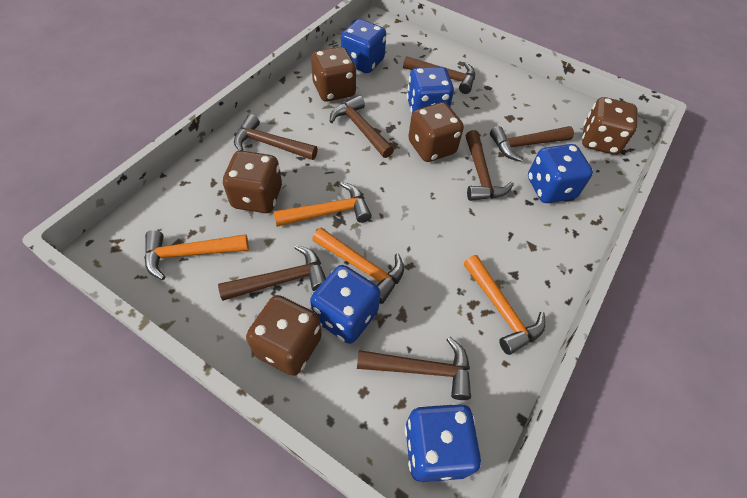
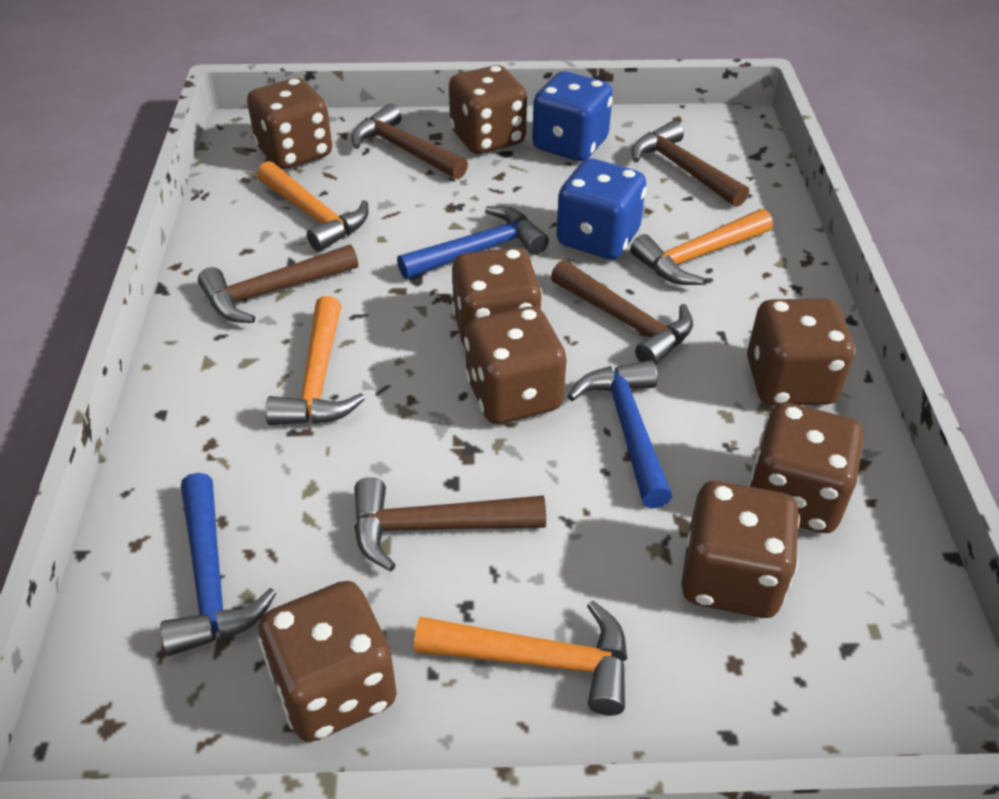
blue dice: 5 -> 2
blue hammer: 0 -> 3
brown dice: 5 -> 8
brown hammer: 7 -> 5

